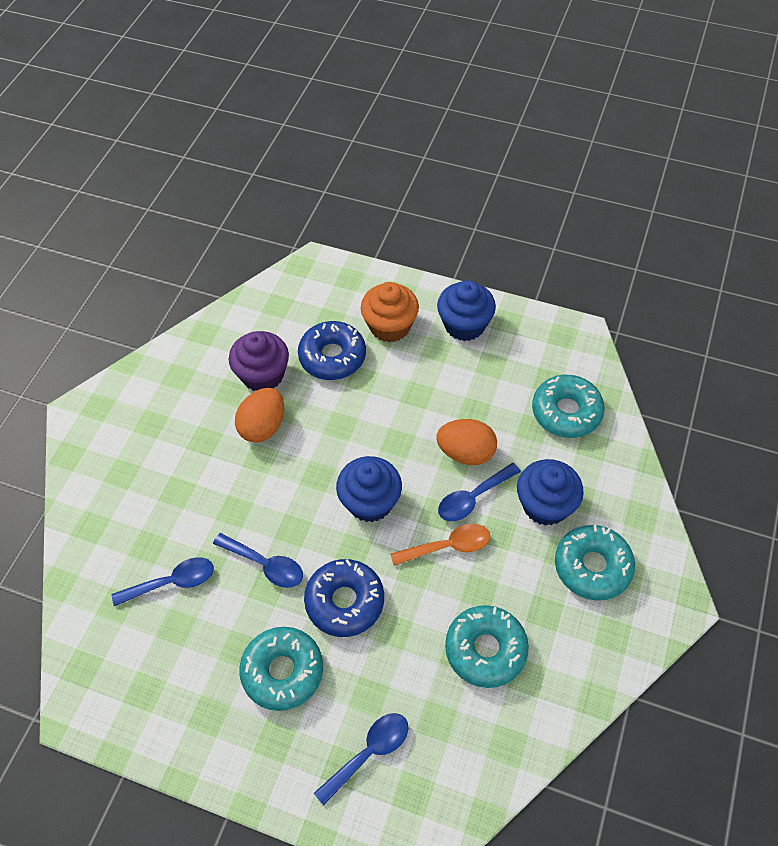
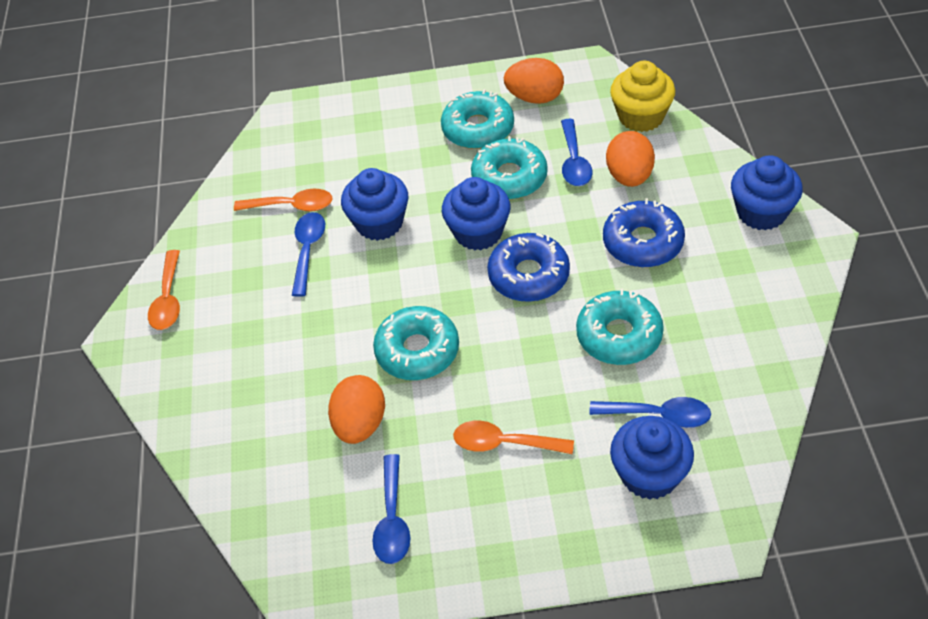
blue cupcake: 3 -> 4
orange cupcake: 1 -> 0
orange egg: 2 -> 3
orange spoon: 1 -> 3
purple cupcake: 1 -> 0
yellow cupcake: 0 -> 1

